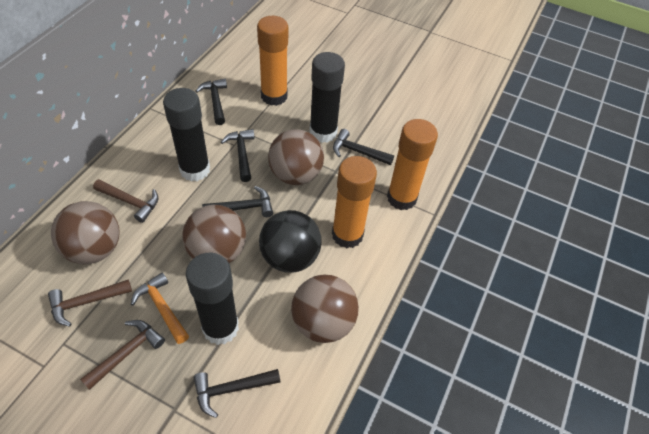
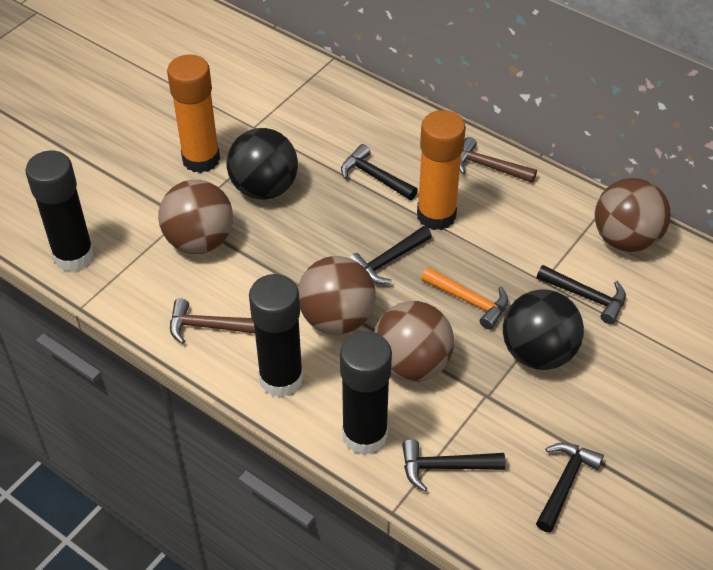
black ball: 1 -> 2
brown hammer: 3 -> 2
orange glue stick: 3 -> 2

